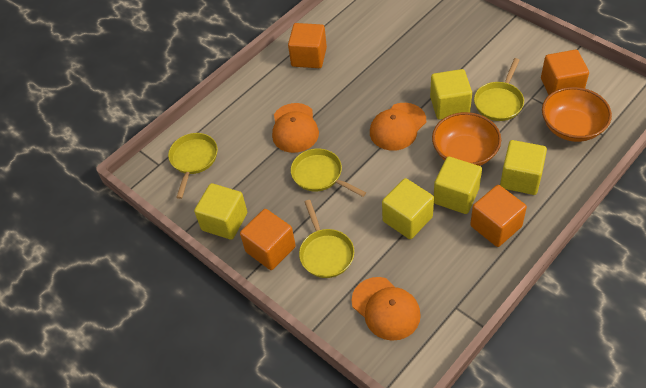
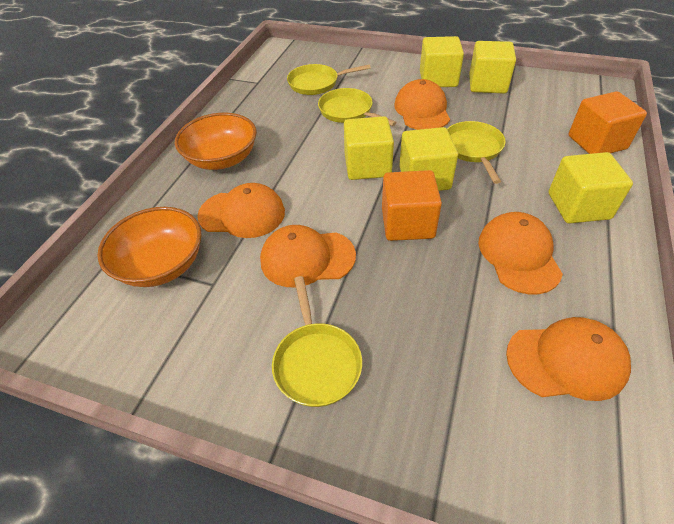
orange cap: 3 -> 5
orange cube: 4 -> 2

